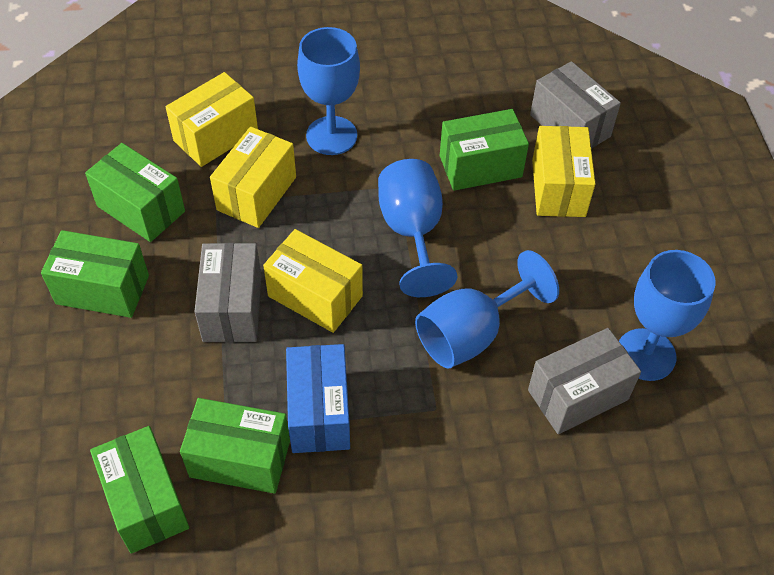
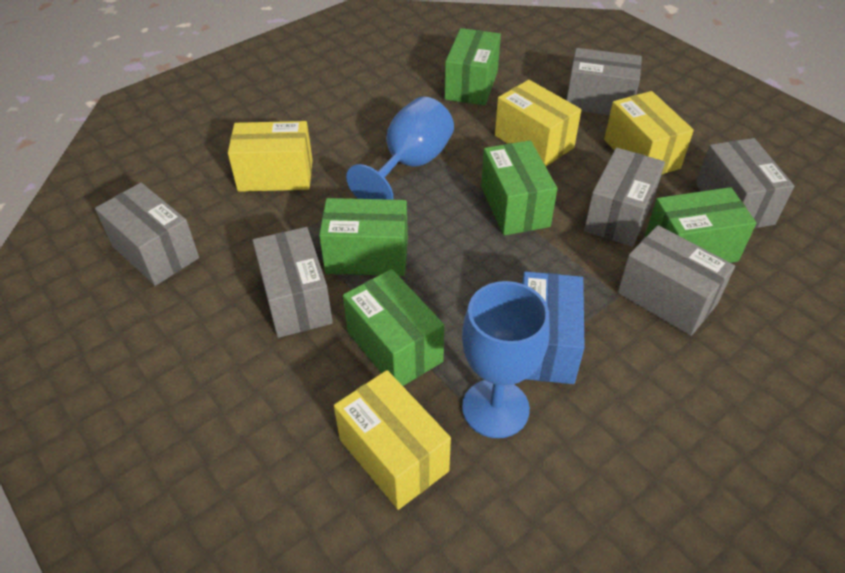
blue goblet: 4 -> 2
grey box: 3 -> 6

